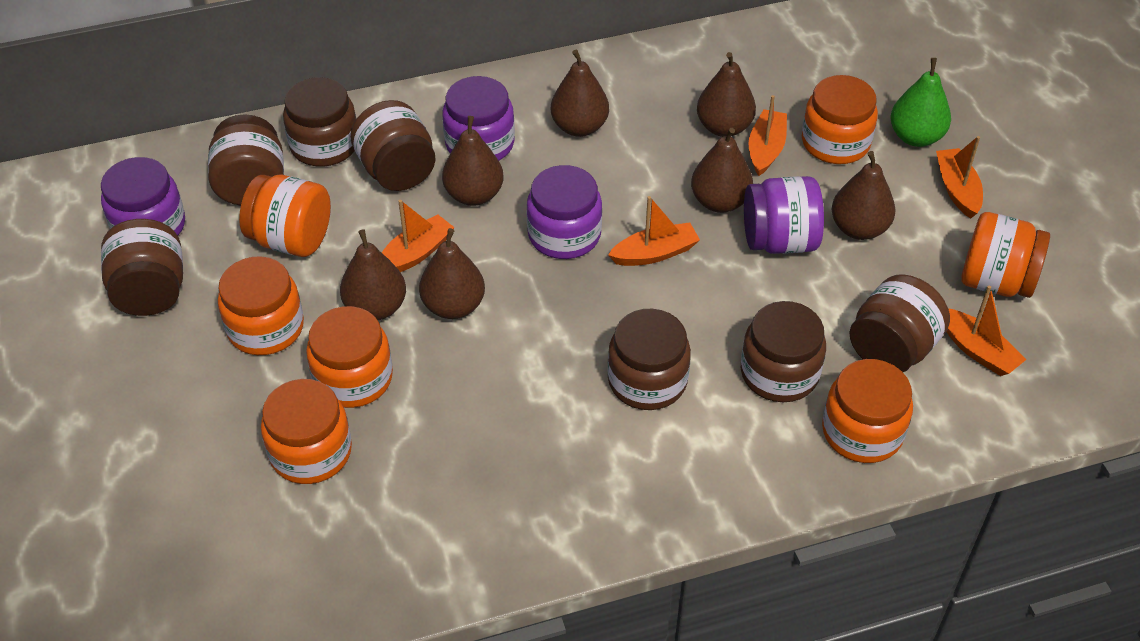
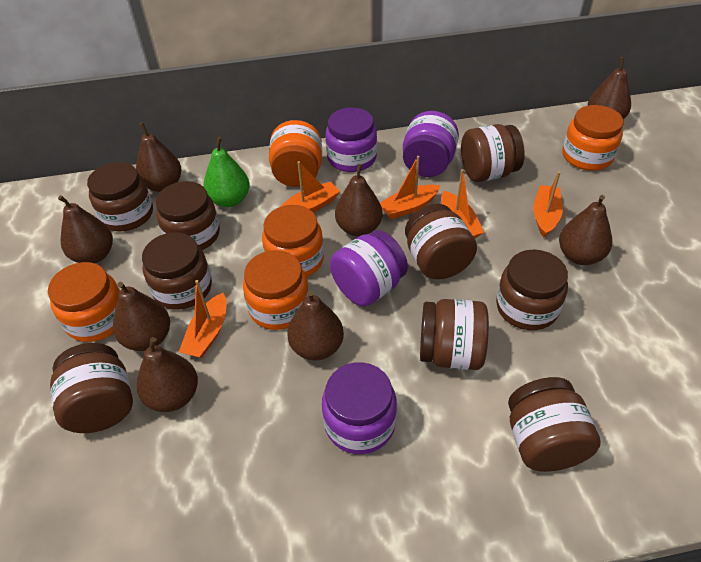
brown jar: 7 -> 9
brown pear: 7 -> 8
orange jar: 7 -> 5

